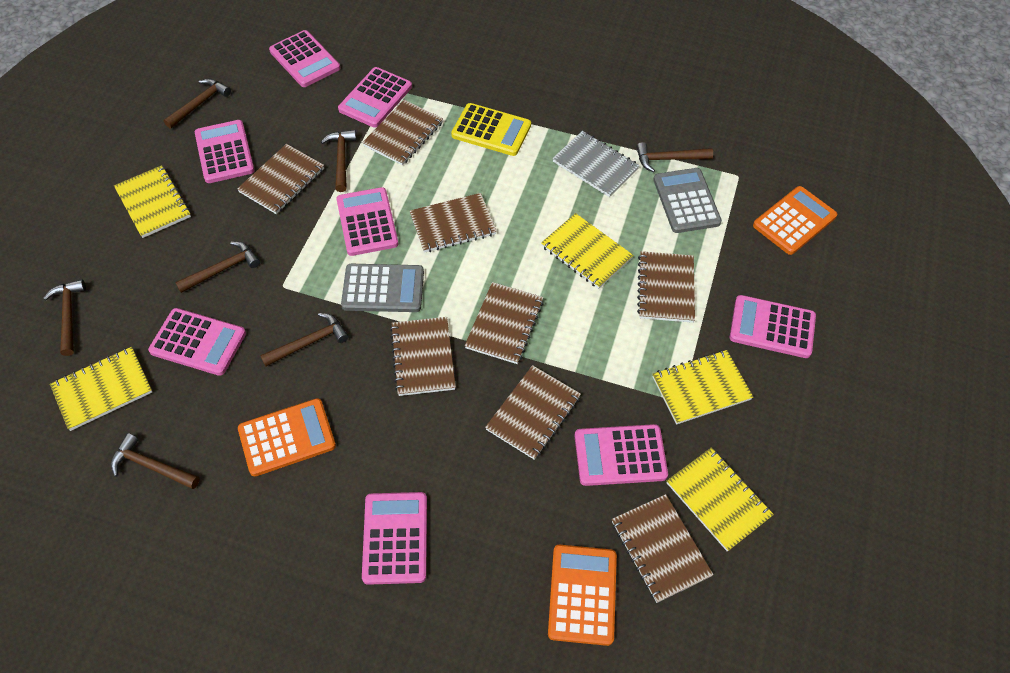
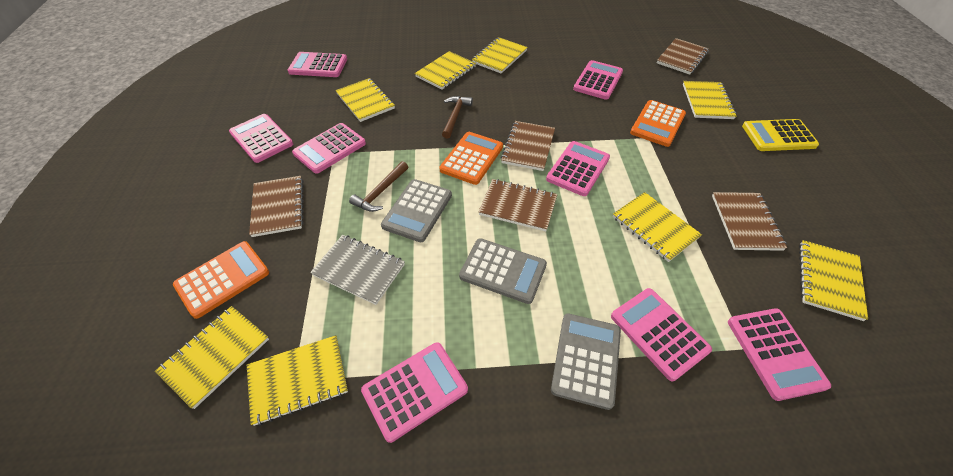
brown hammer: 7 -> 2
brown notebook: 8 -> 5
grey calculator: 2 -> 3
yellow notebook: 5 -> 8

